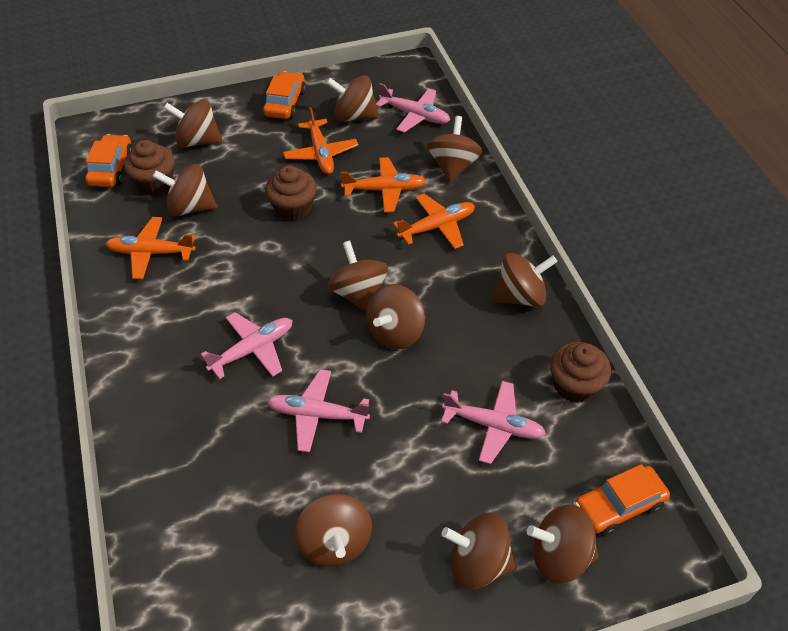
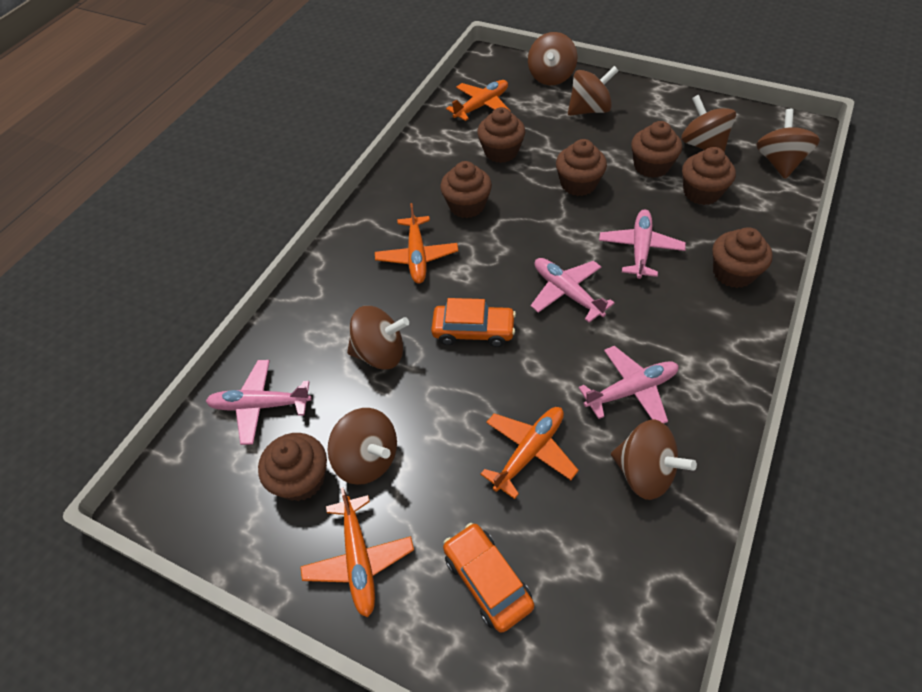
brown cupcake: 3 -> 7
brown spinning top: 10 -> 7
orange car: 3 -> 2

